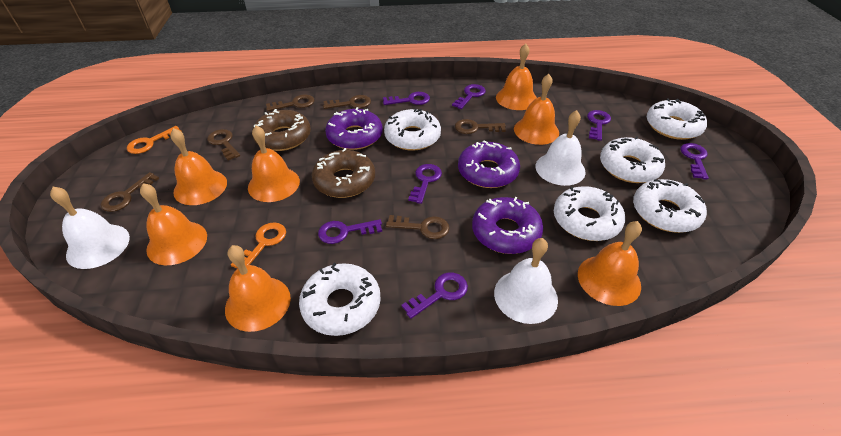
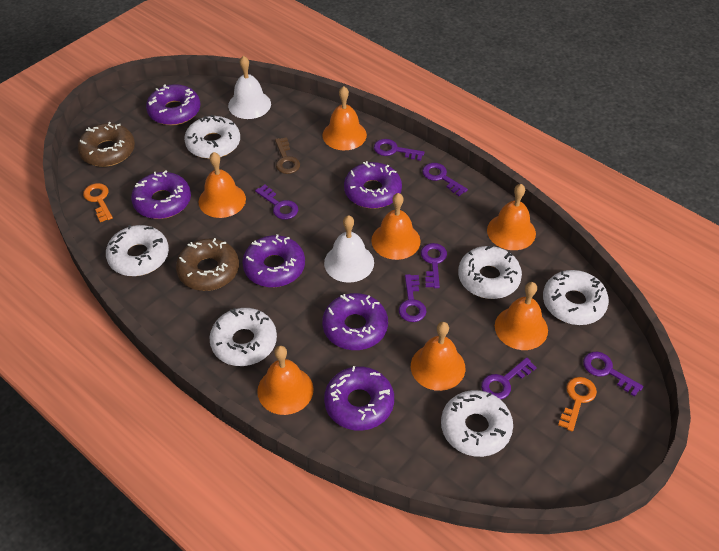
brown key: 6 -> 1
purple donut: 3 -> 6
white bell: 3 -> 2

